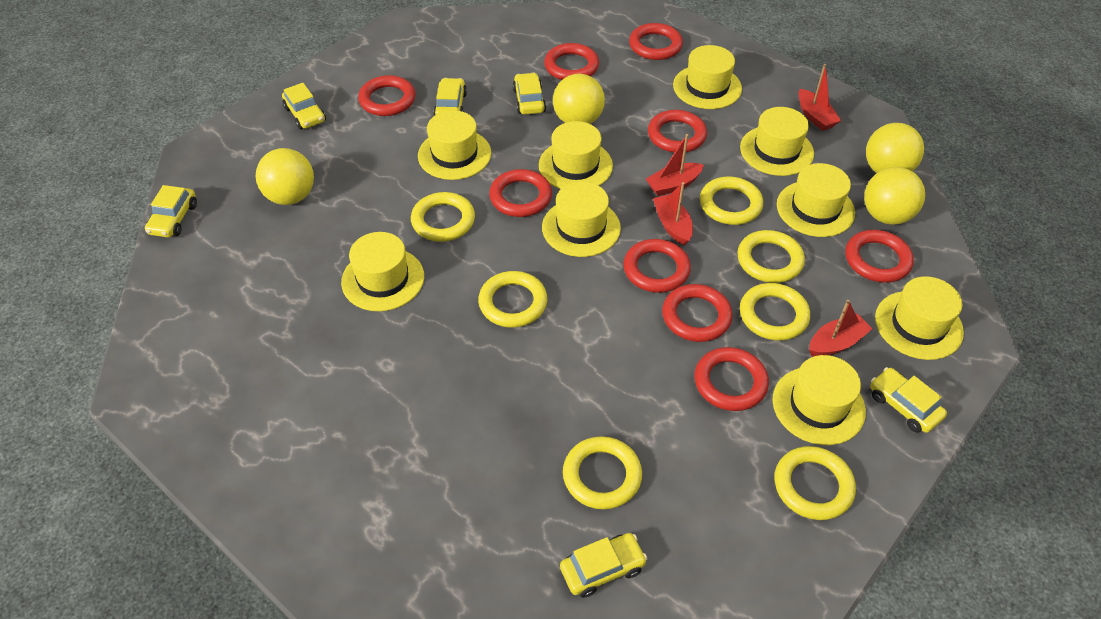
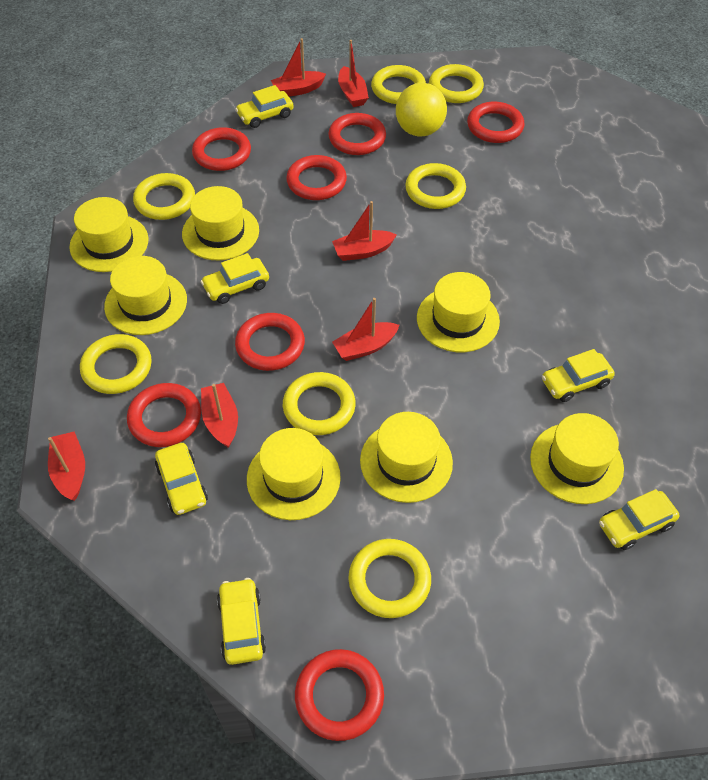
red boat: 4 -> 6
red ring: 9 -> 7
yellow ball: 4 -> 1
yellow hat: 9 -> 7

